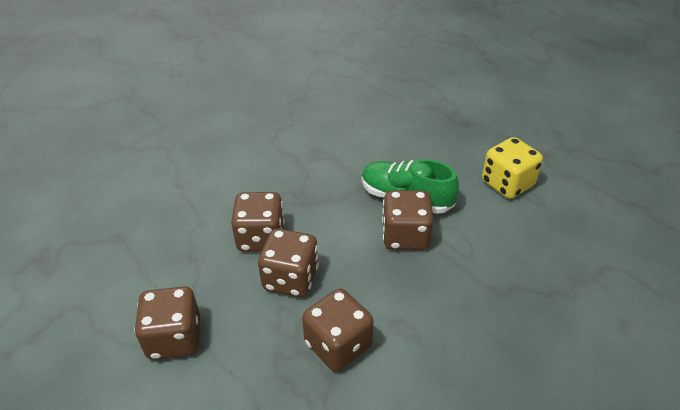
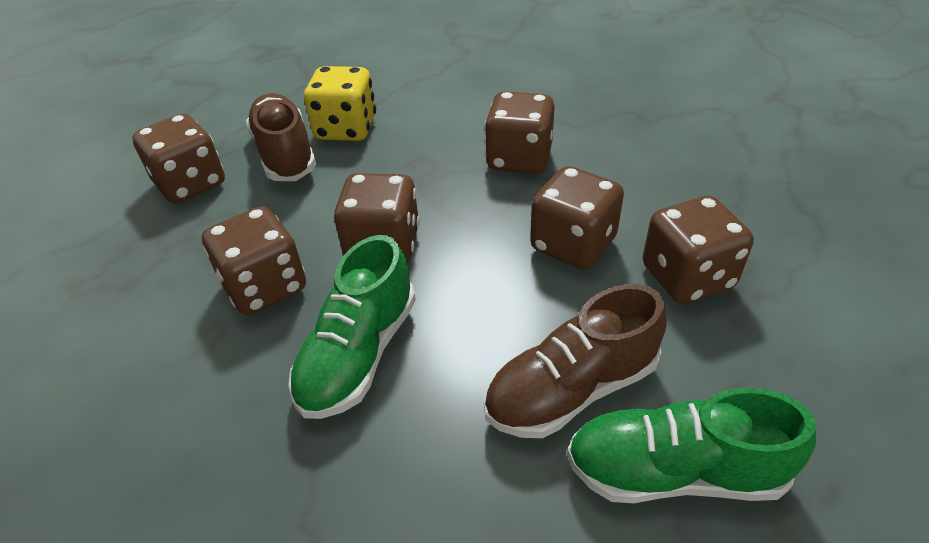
brown dice: 5 -> 6
brown shoe: 0 -> 2
green shoe: 1 -> 2

